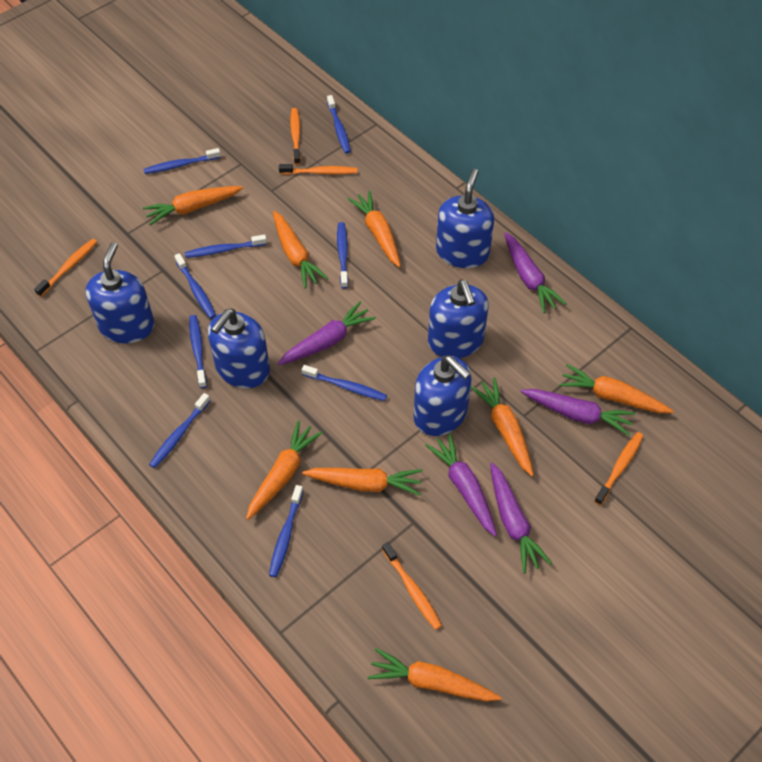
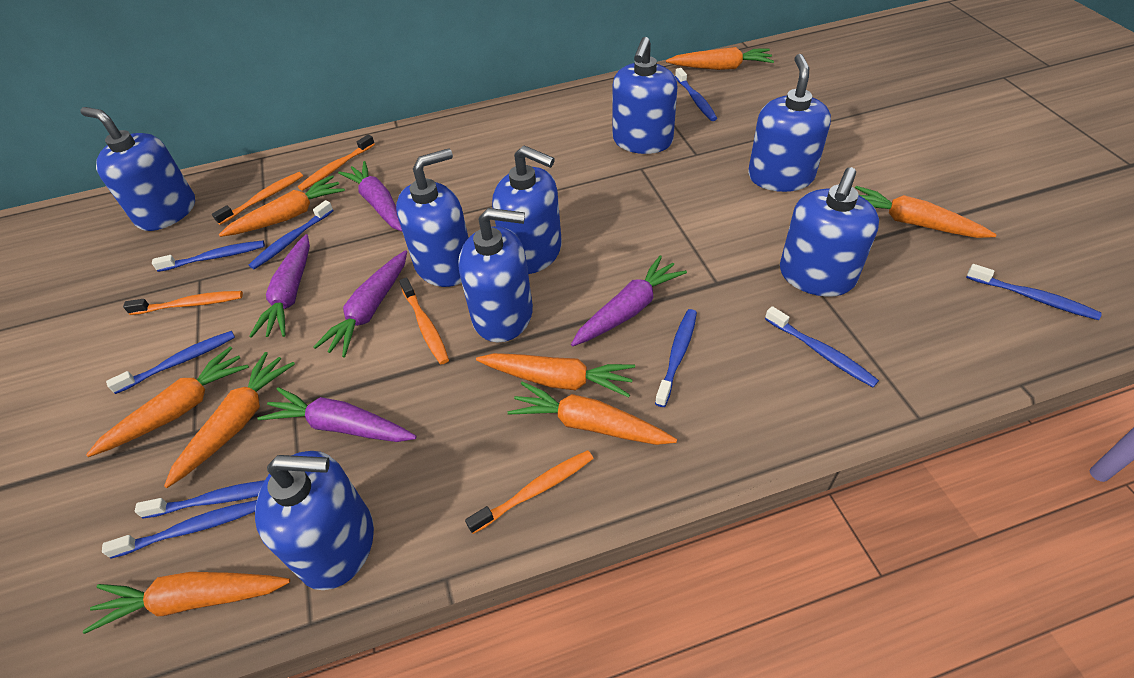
blue soap dispenser: 5 -> 8

